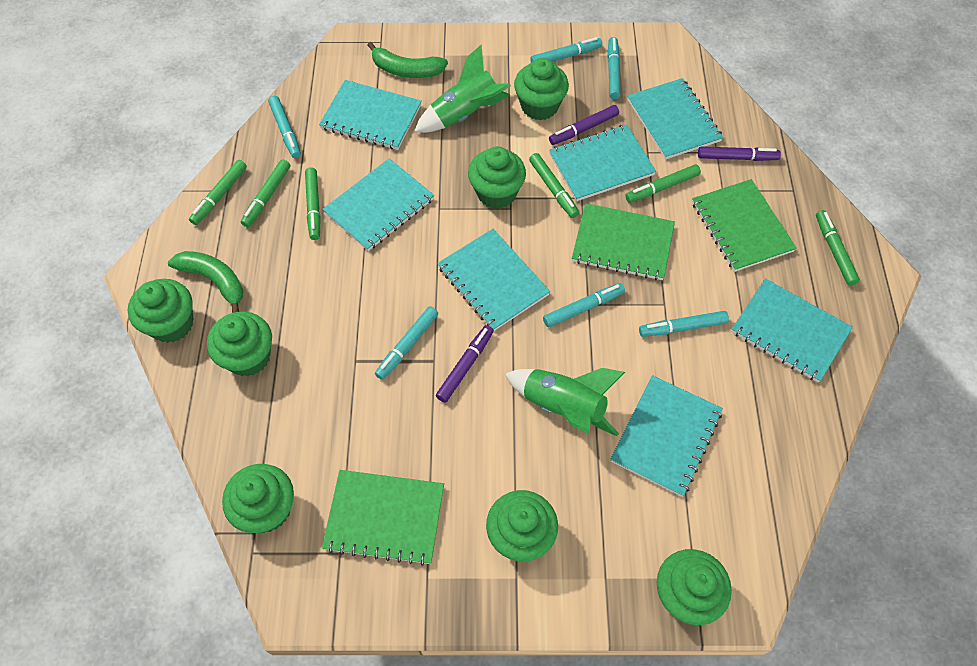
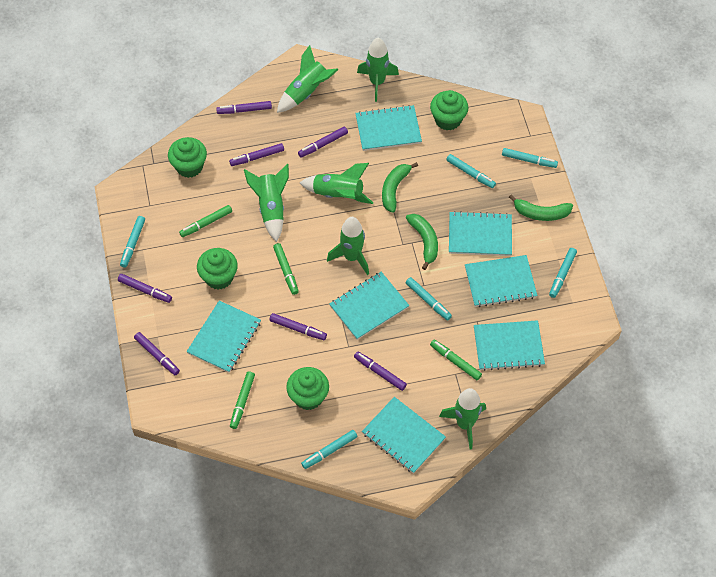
green banana: 2 -> 3
green cupcake: 7 -> 4
green marker: 6 -> 4
green notebook: 3 -> 0
green rocket: 2 -> 6
purple marker: 3 -> 7

